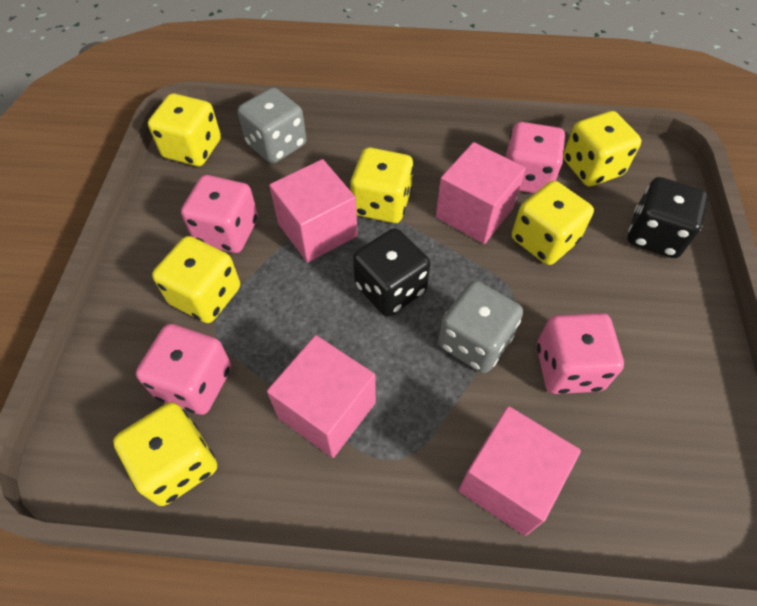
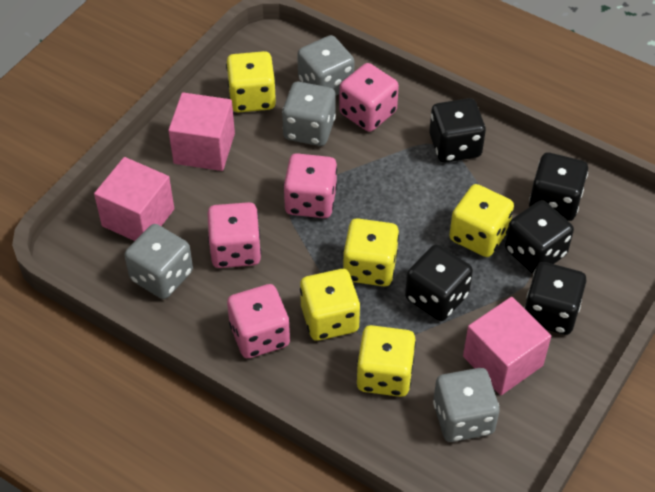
black dice: 2 -> 5
grey dice: 2 -> 4
pink cube: 4 -> 3
yellow dice: 6 -> 5

